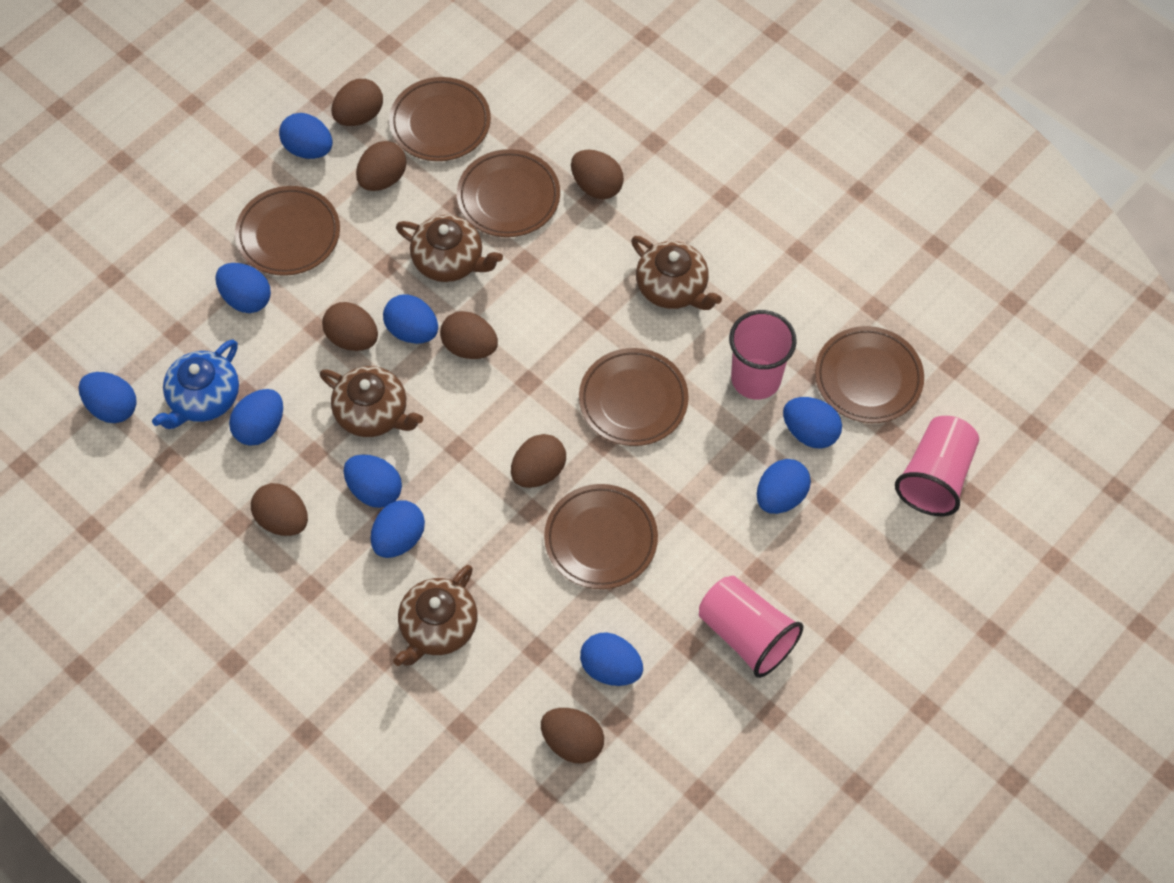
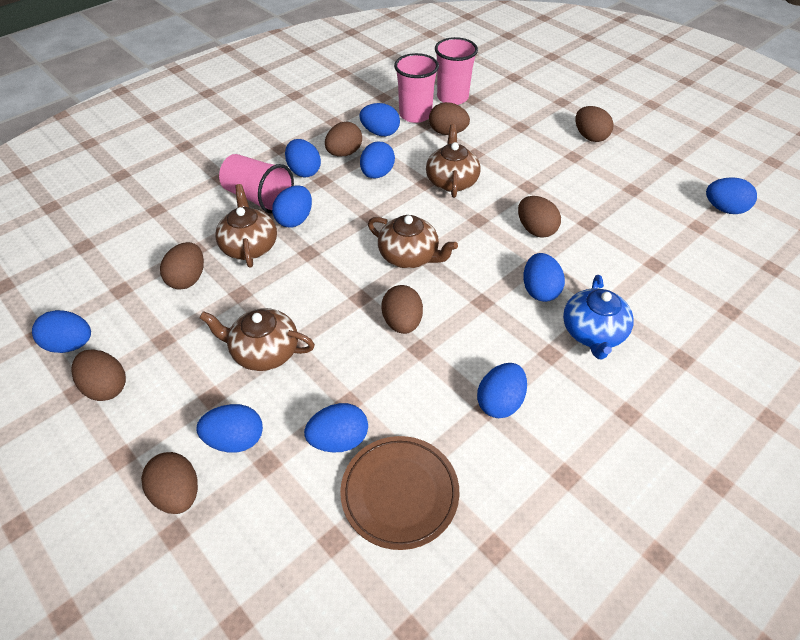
brown plate: 6 -> 1

